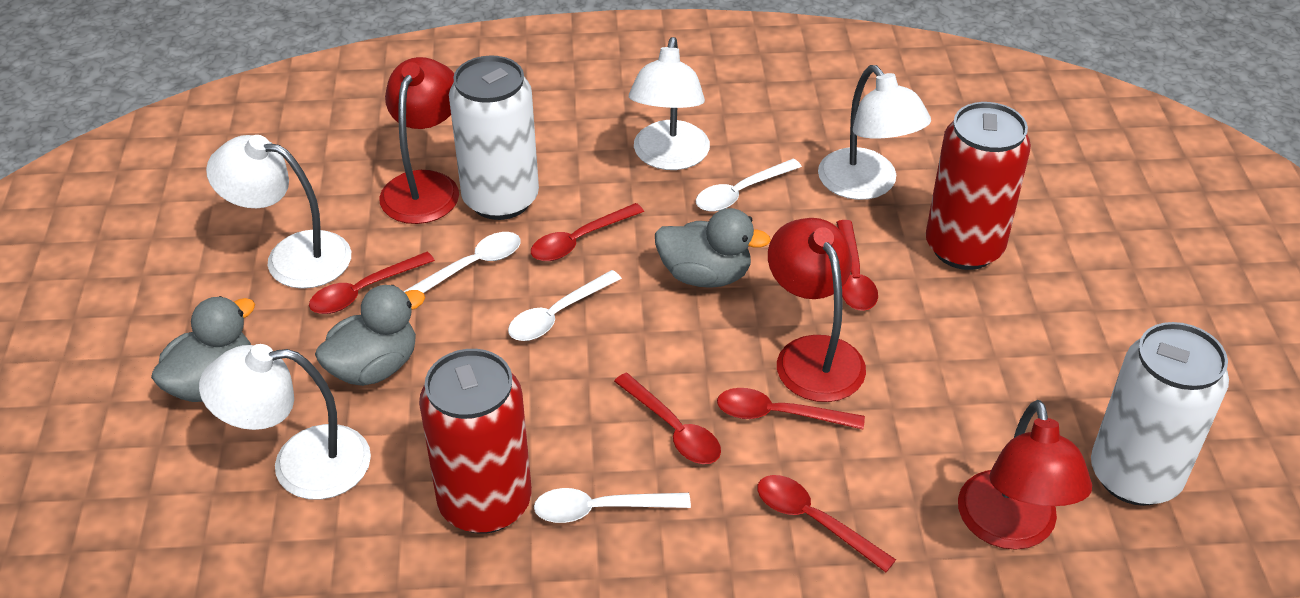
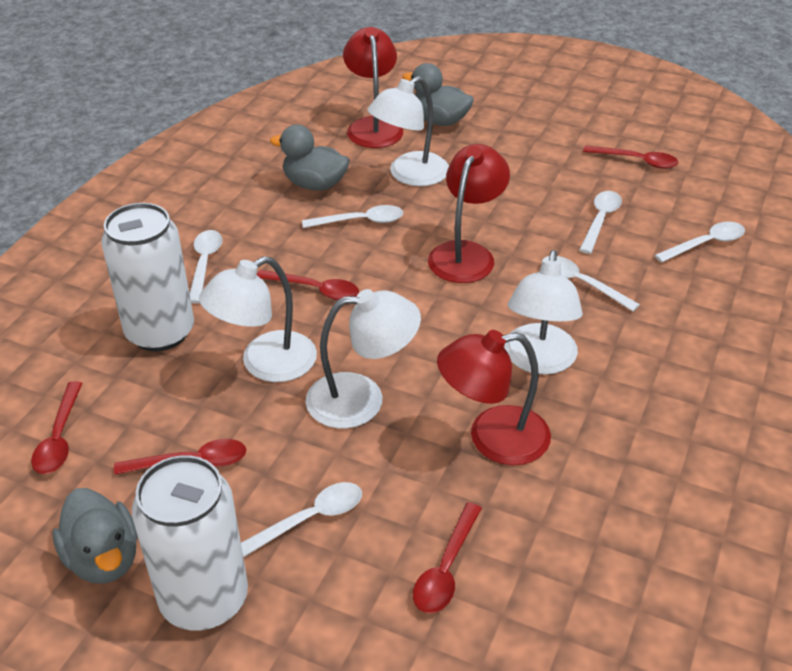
red can: 2 -> 0
red spoon: 6 -> 5
white spoon: 4 -> 6

